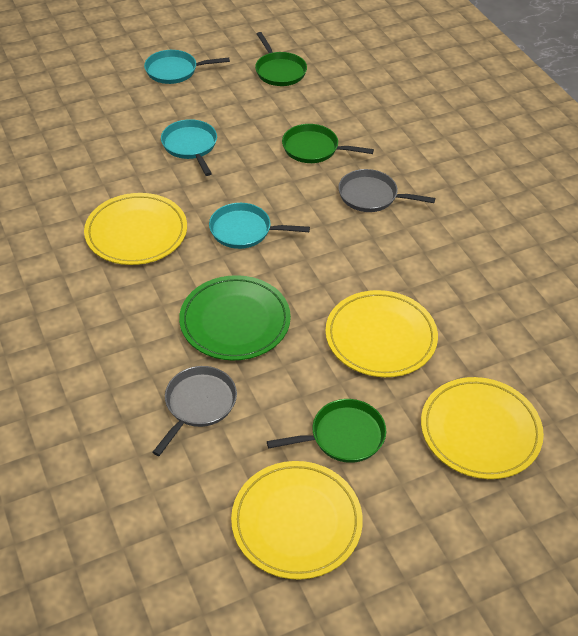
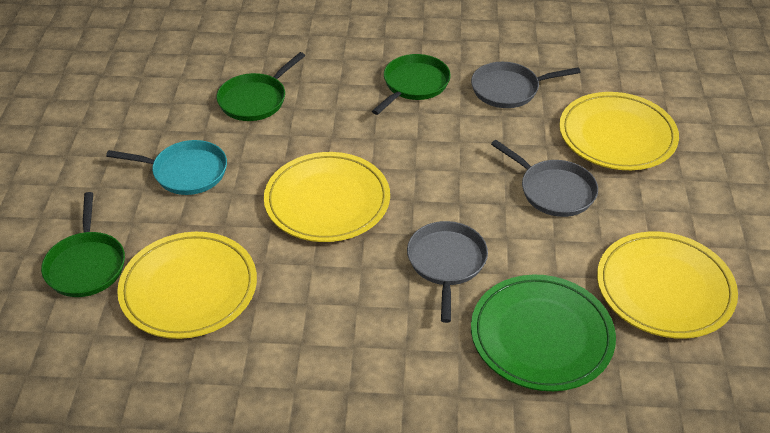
grey pan: 2 -> 3
turquoise pan: 3 -> 1

